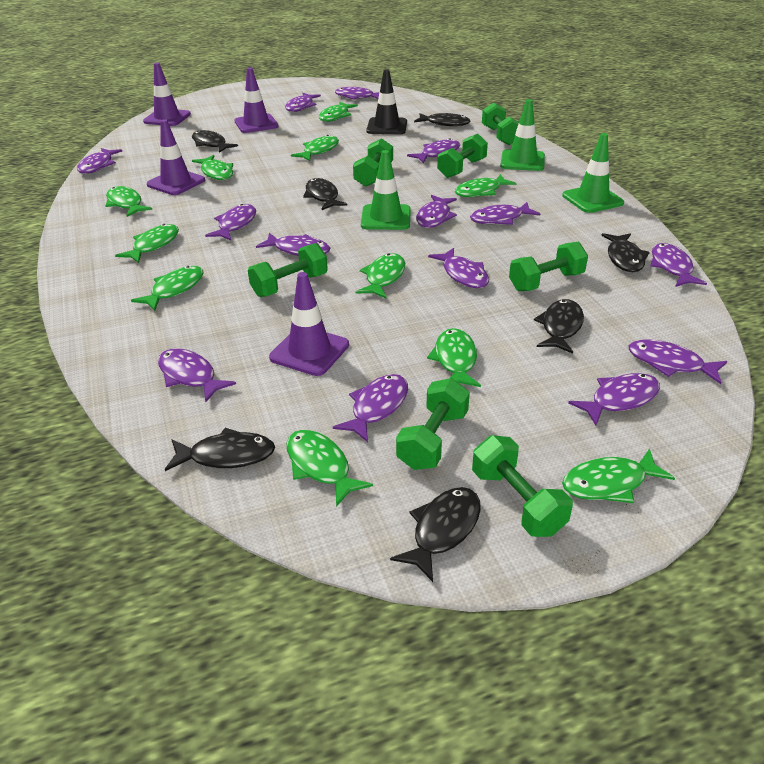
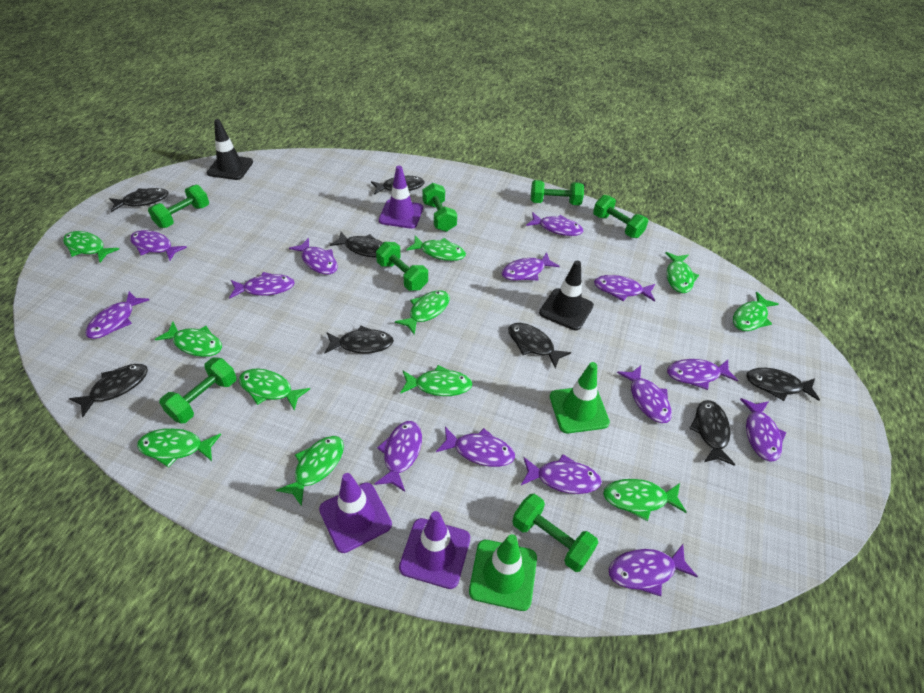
black fish: 7 -> 8
black traffic cone: 1 -> 2
green traffic cone: 3 -> 2
purple traffic cone: 4 -> 3

